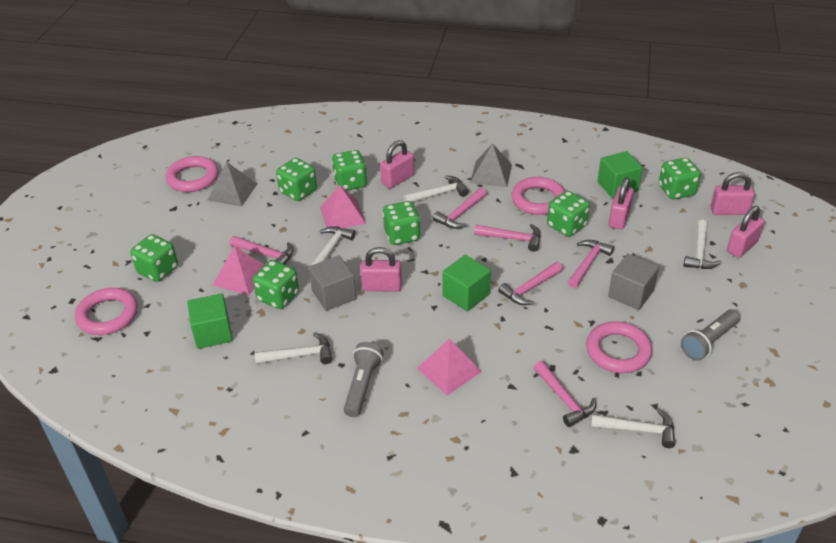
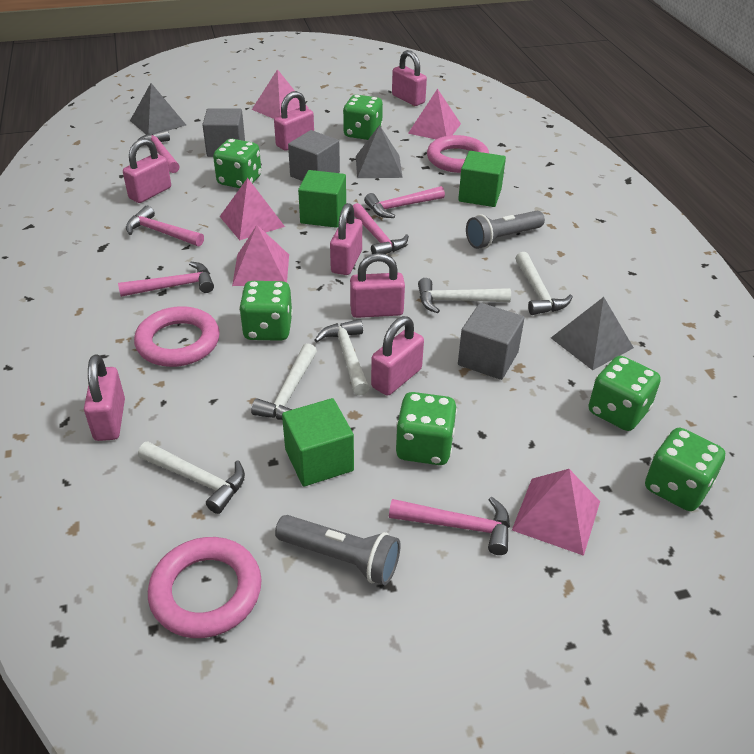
green dice: 7 -> 6
grey cube: 2 -> 3
grey pyramid: 2 -> 3
pink padlock: 5 -> 7
pink pyramid: 3 -> 5
pink ring: 4 -> 3

